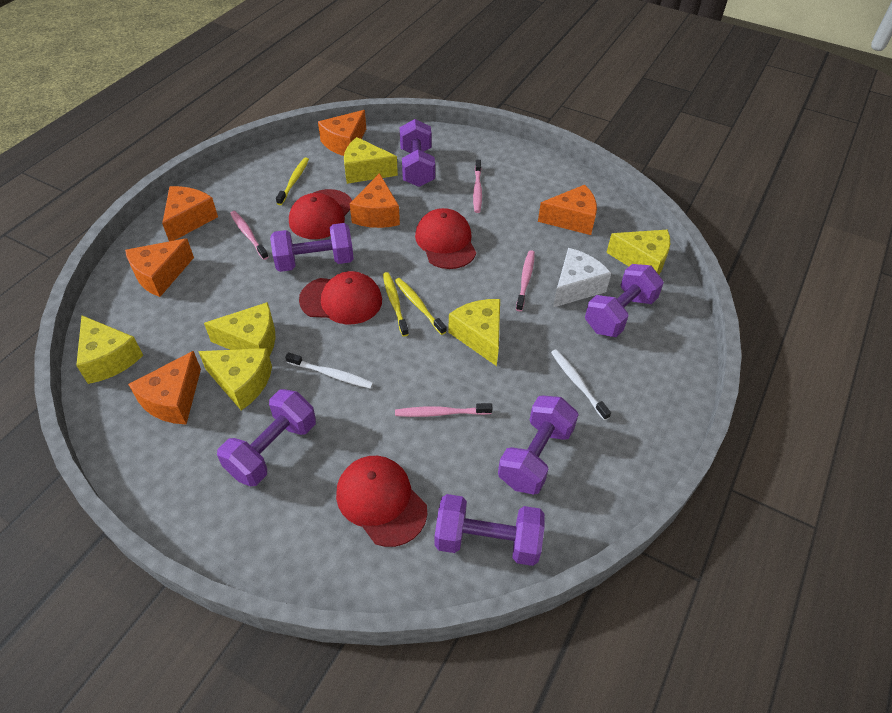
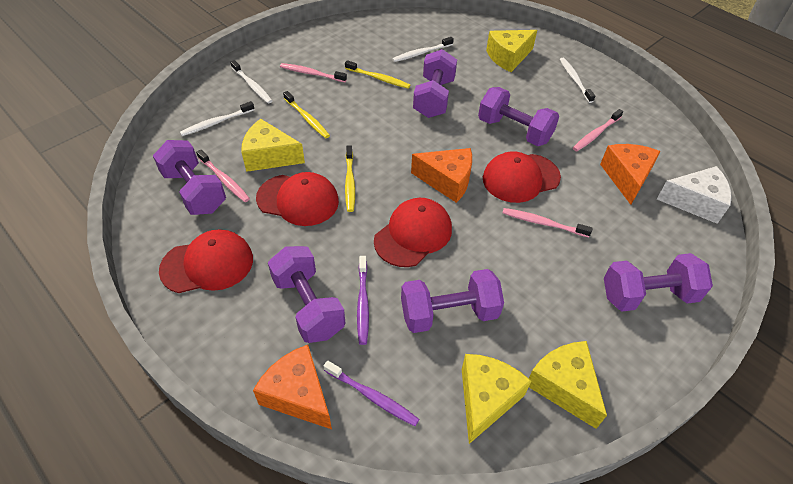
orange cheese: 6 -> 3
purple toothbrush: 0 -> 2
white toothbrush: 2 -> 4
yellow cheese: 6 -> 4

